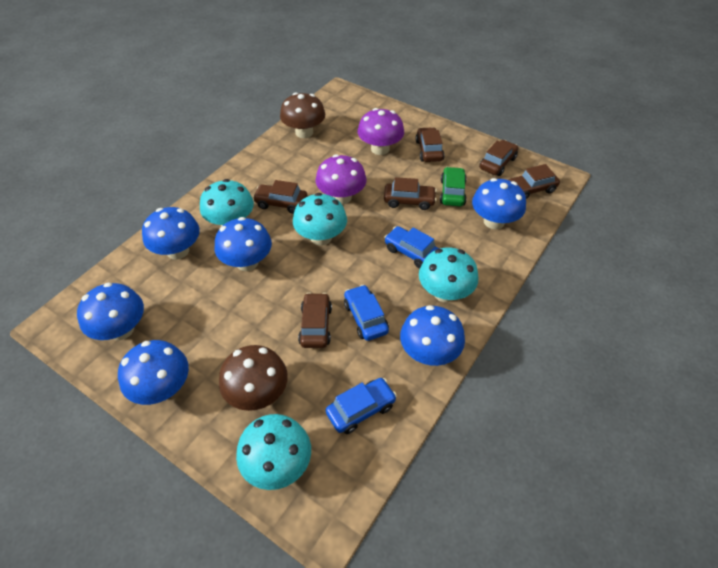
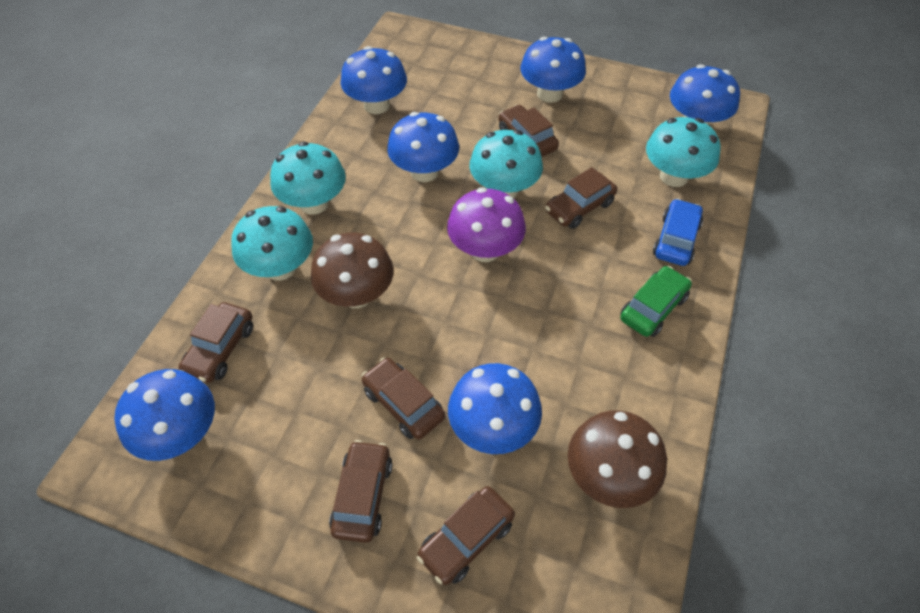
blue car: 3 -> 1
purple mushroom: 2 -> 1

